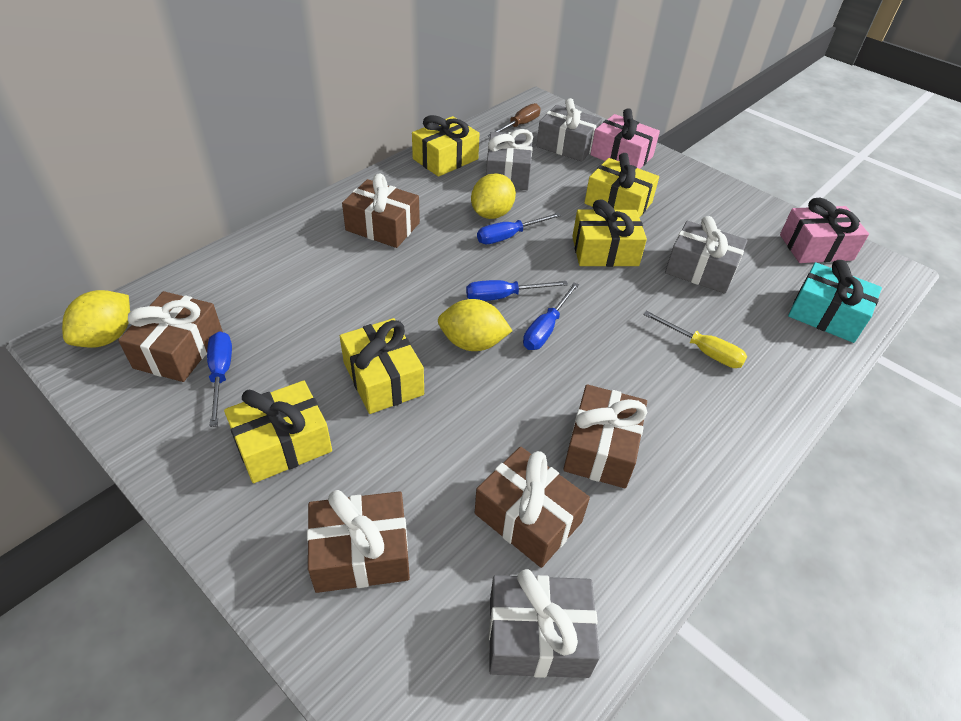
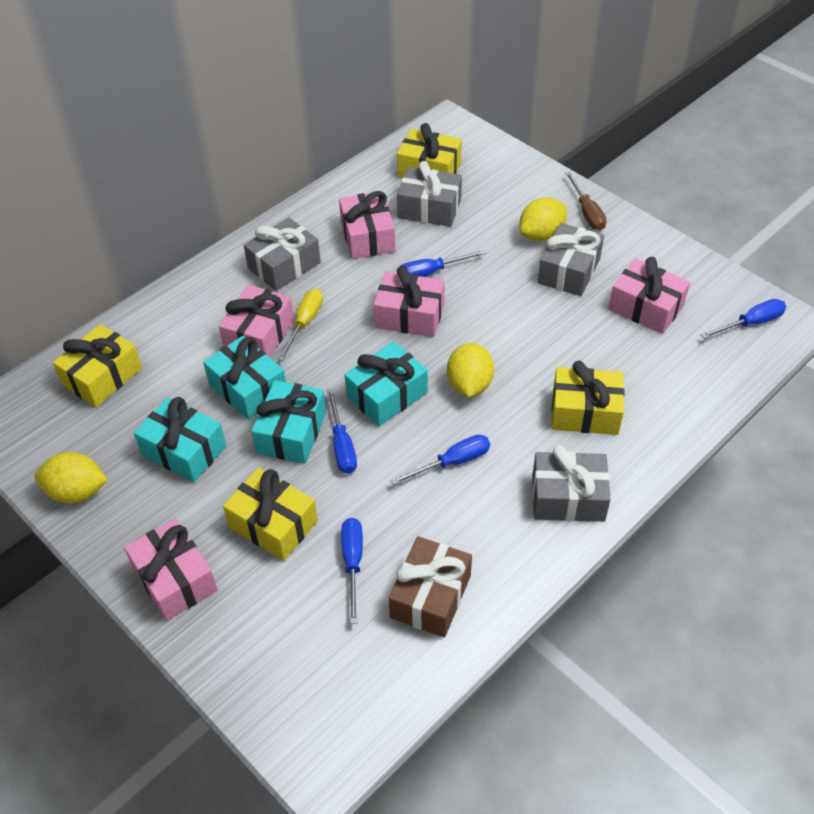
blue screwdriver: 4 -> 5
brown gift: 5 -> 1
pink gift: 2 -> 5
turquoise gift: 1 -> 4
yellow gift: 5 -> 4

